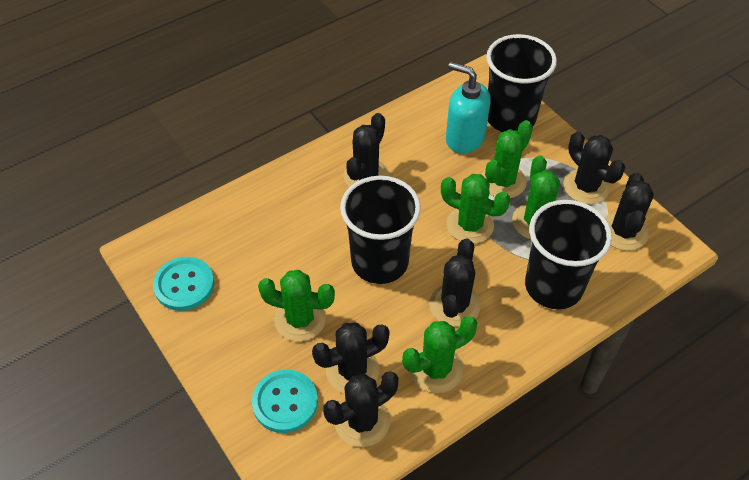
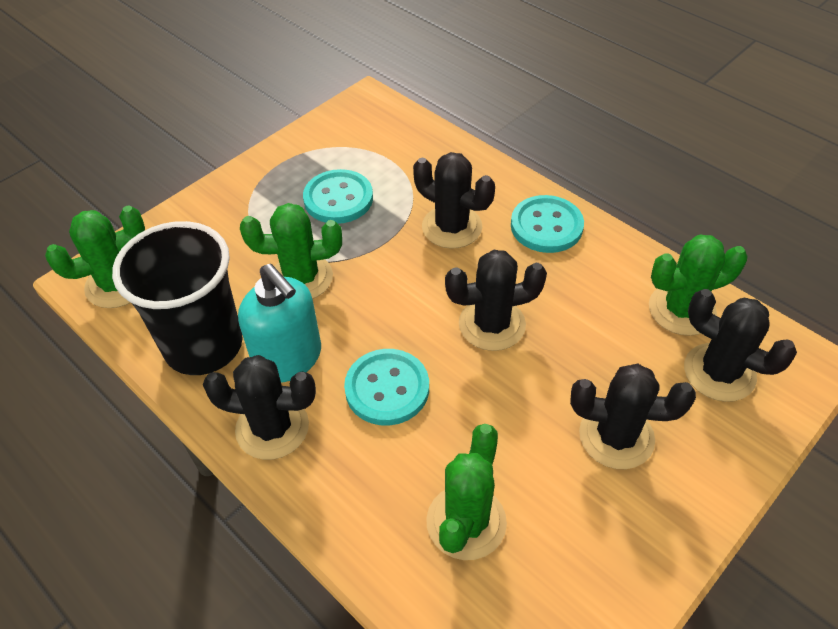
black cactus: 6 -> 5
black cup: 3 -> 1
green cactus: 5 -> 4
turquoise button: 2 -> 3

